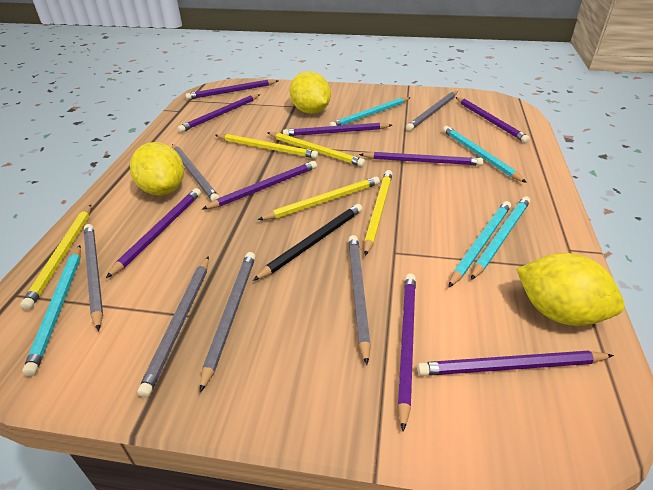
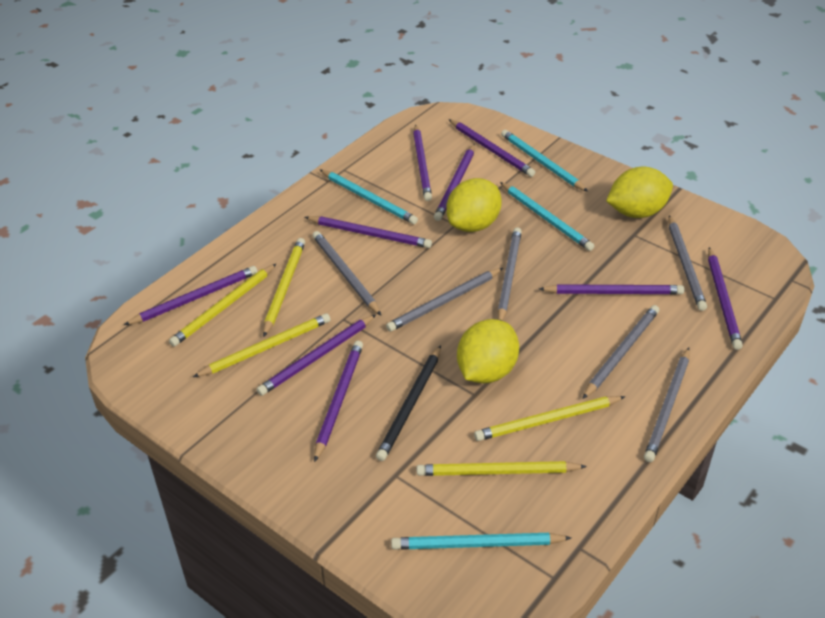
turquoise pencil: 5 -> 4

